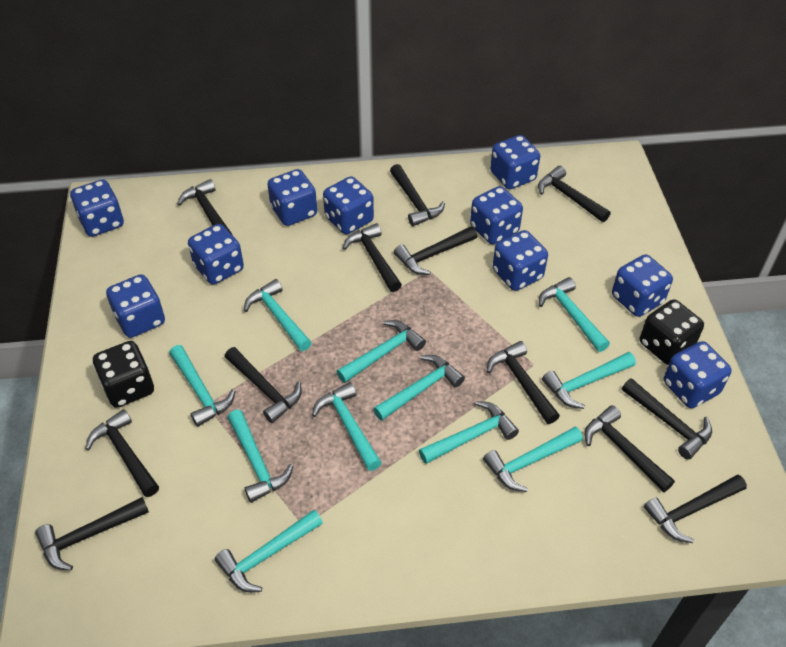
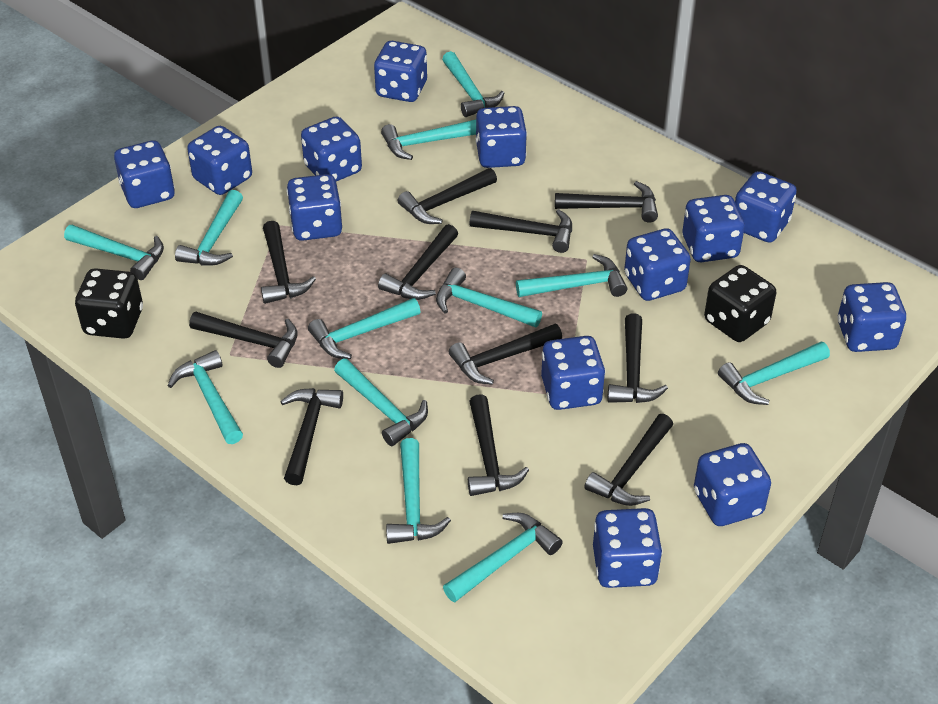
black hammer: 12 -> 11
blue dice: 10 -> 13
turquoise hammer: 11 -> 12

